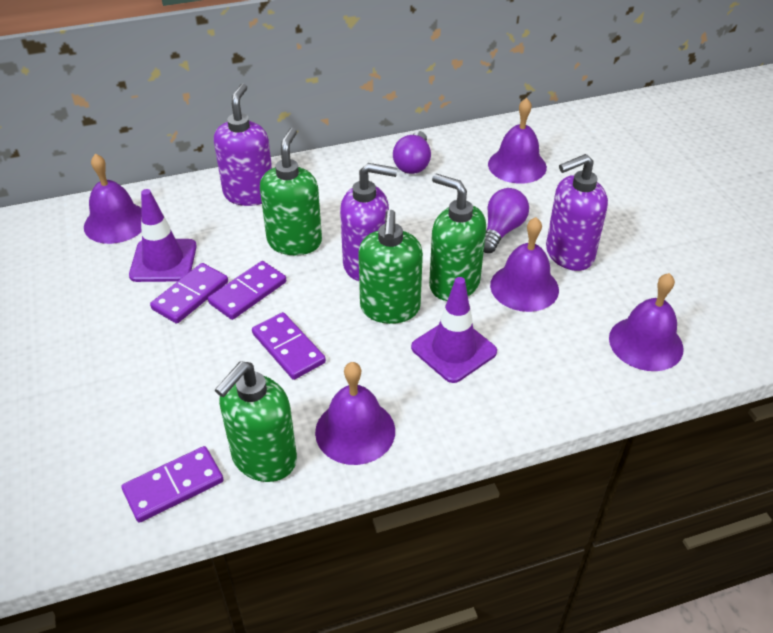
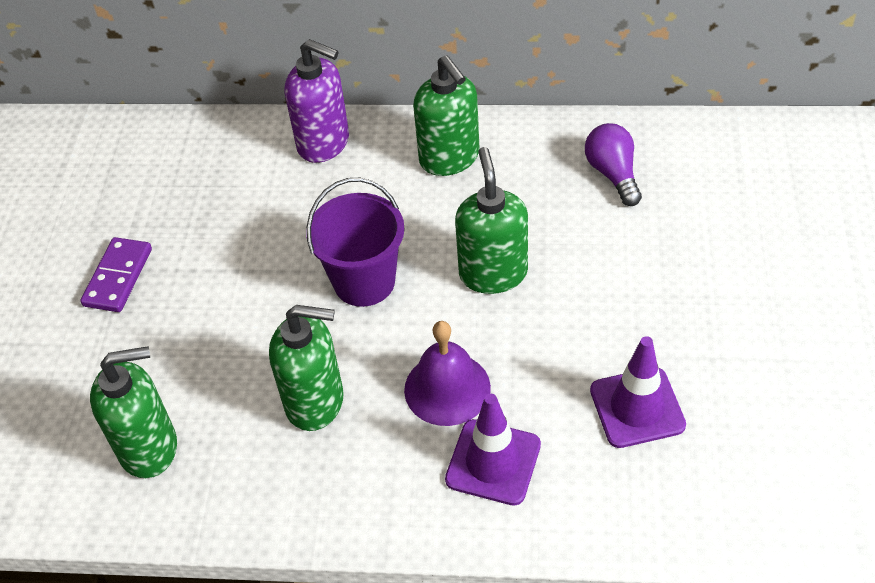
purple bell: 5 -> 1
purple bucket: 0 -> 1
purple domino: 4 -> 1
purple light bulb: 2 -> 1
purple soap dispenser: 3 -> 1

